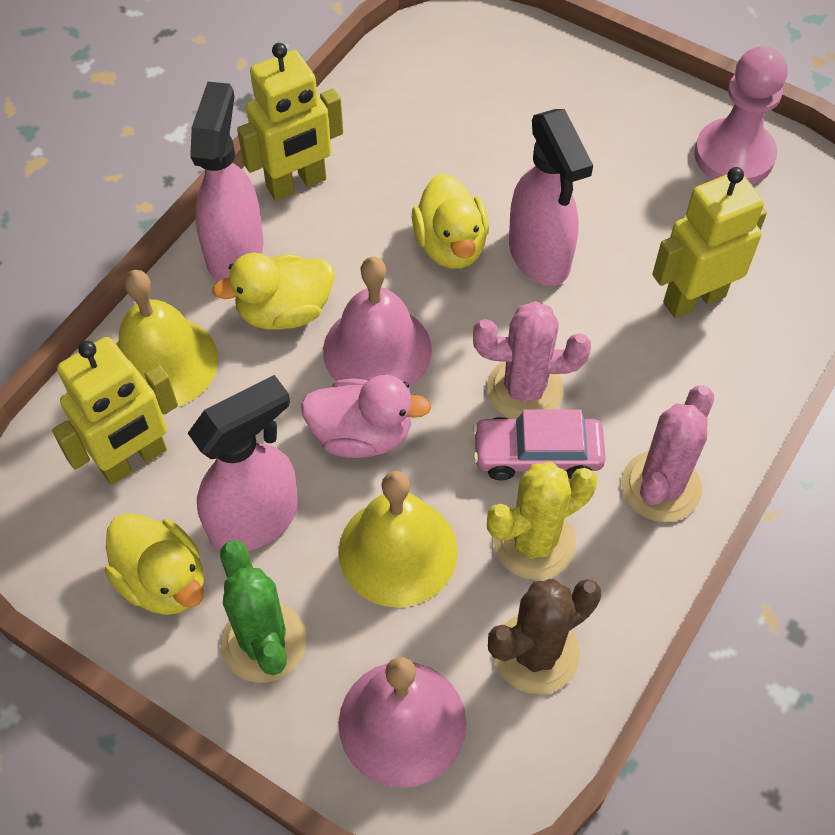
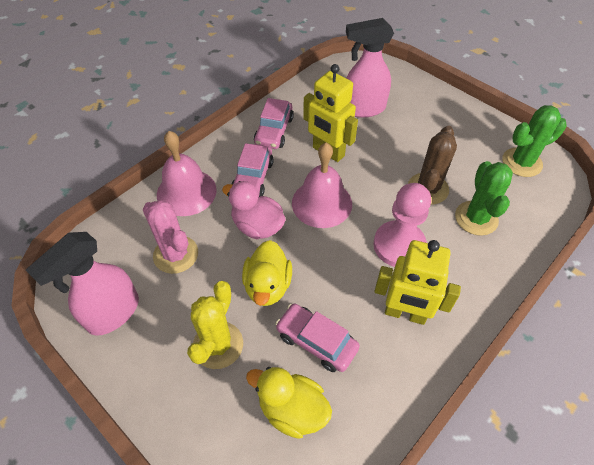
green cactus: 1 -> 2
pink cactus: 2 -> 1
pink car: 1 -> 3
pink spray bottle: 3 -> 2
yellow bell: 2 -> 0
yellow duck: 3 -> 2
yellow robot: 3 -> 2

